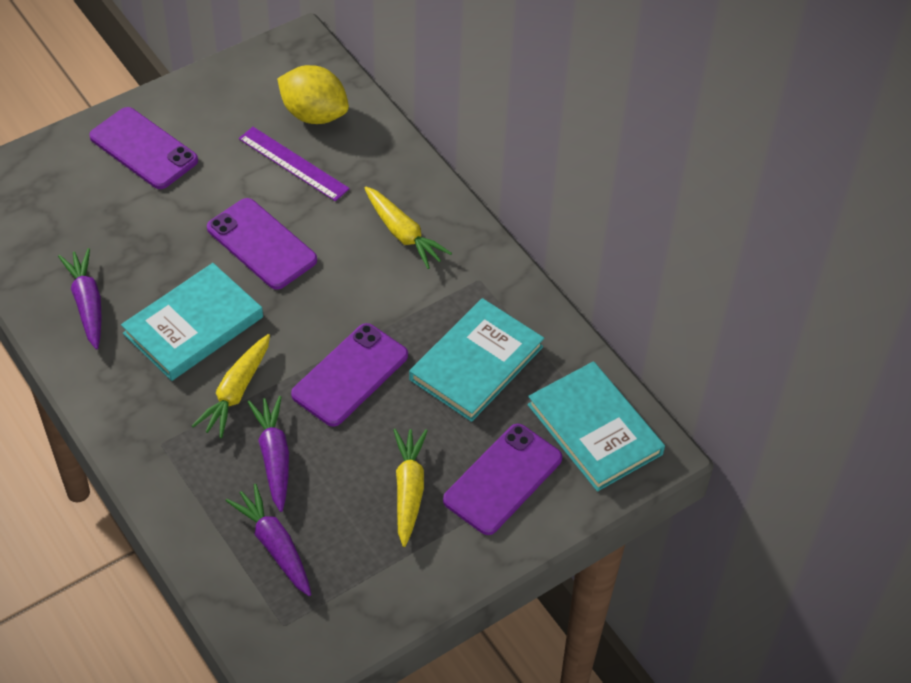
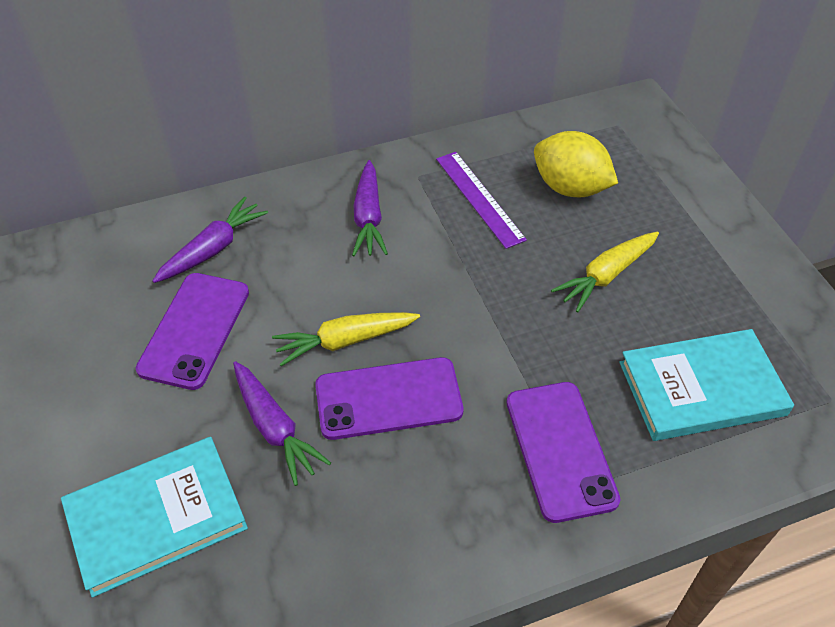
purple phone: 4 -> 3
turquoise book: 3 -> 2
yellow carrot: 3 -> 2

